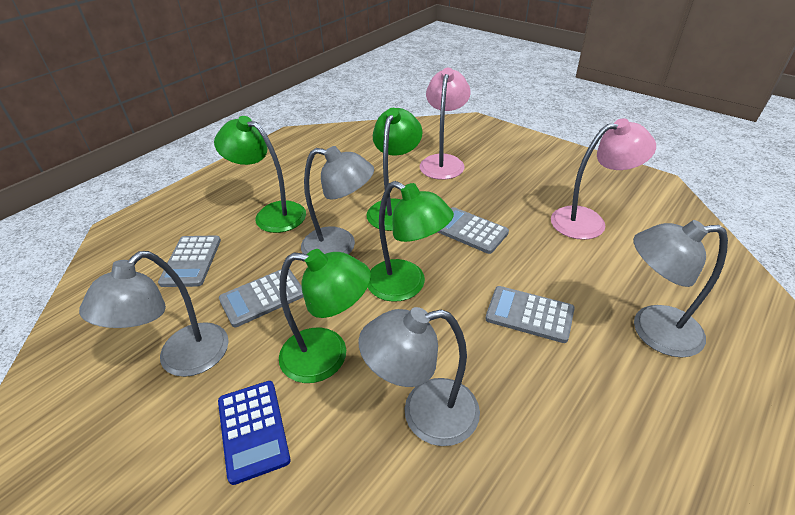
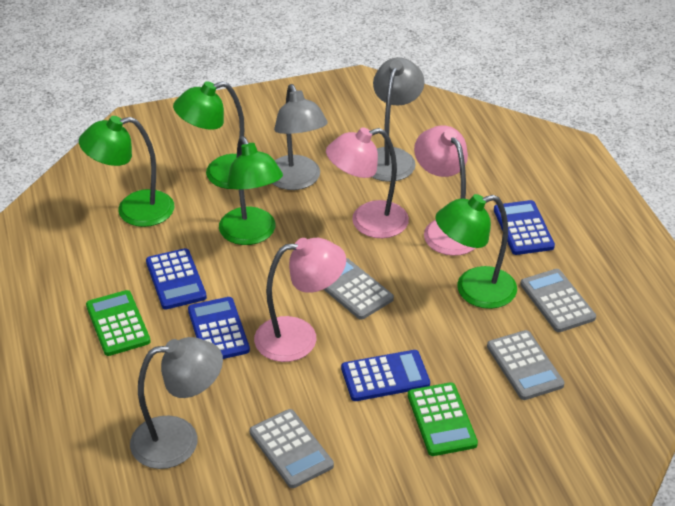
blue calculator: 1 -> 4
green calculator: 0 -> 2
grey lamp: 4 -> 3
pink lamp: 2 -> 3

